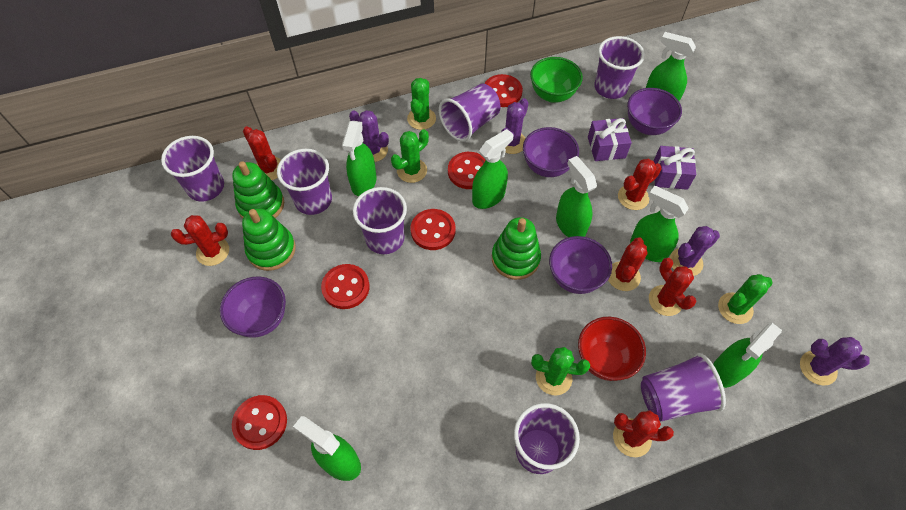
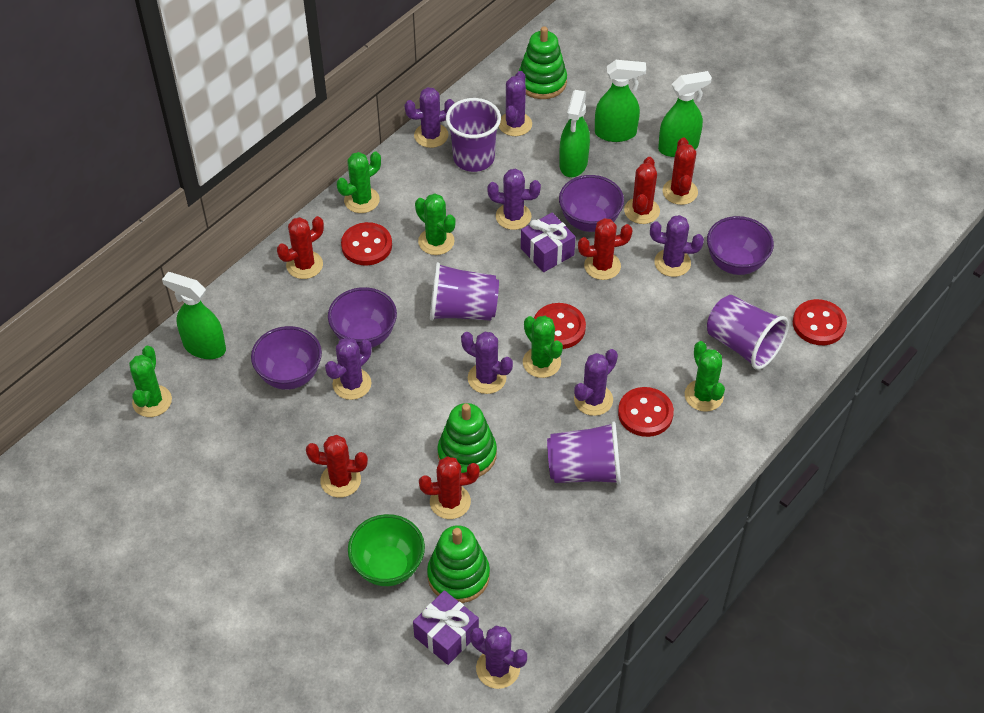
green cactus: 4 -> 5
green spray bottle: 7 -> 4
purple cactus: 4 -> 8
purple cup: 7 -> 4
red bowl: 1 -> 0
red button: 5 -> 4

